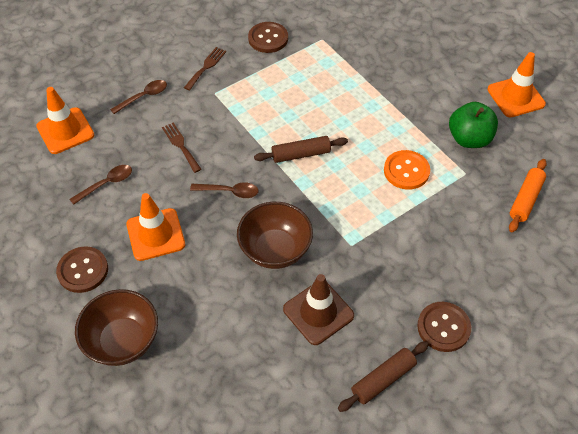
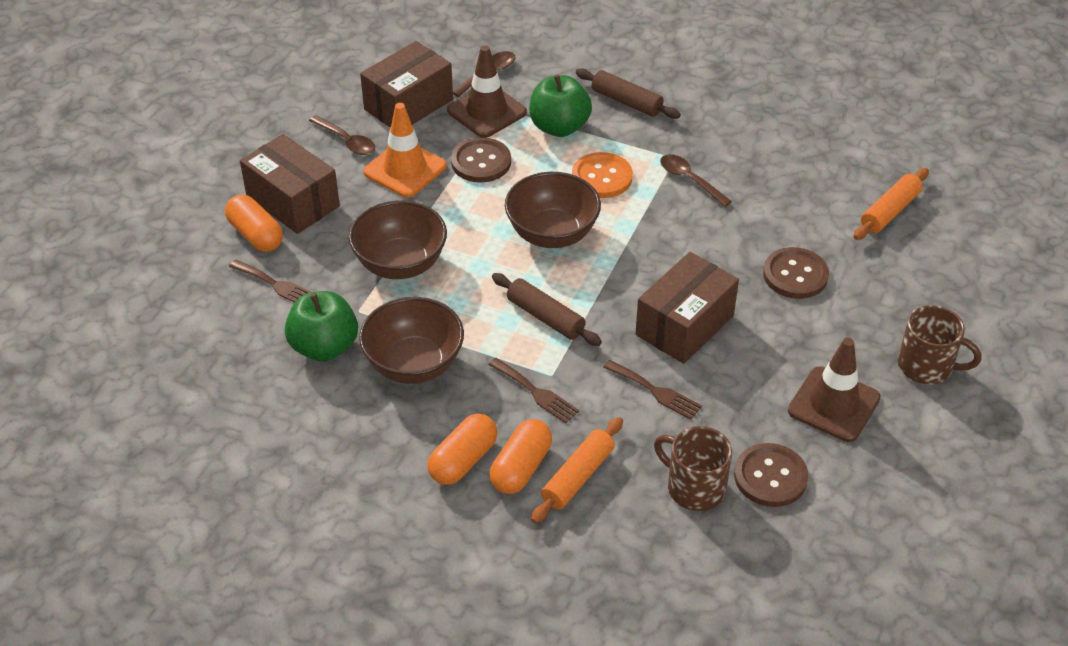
brown bowl: 2 -> 3
brown box: 0 -> 3
brown fork: 2 -> 3
brown mug: 0 -> 2
brown traffic cone: 1 -> 2
green apple: 1 -> 2
orange capsule: 0 -> 3
orange rolling pin: 1 -> 2
orange traffic cone: 3 -> 1

